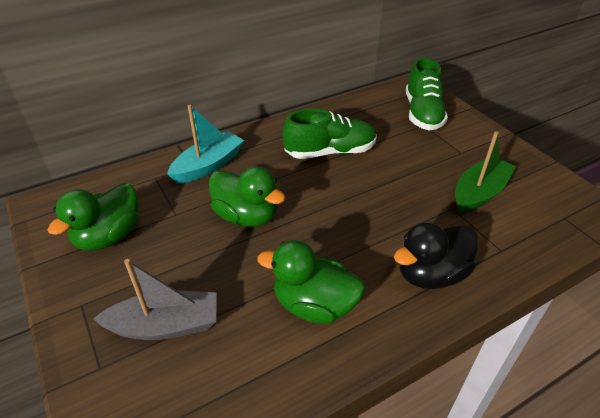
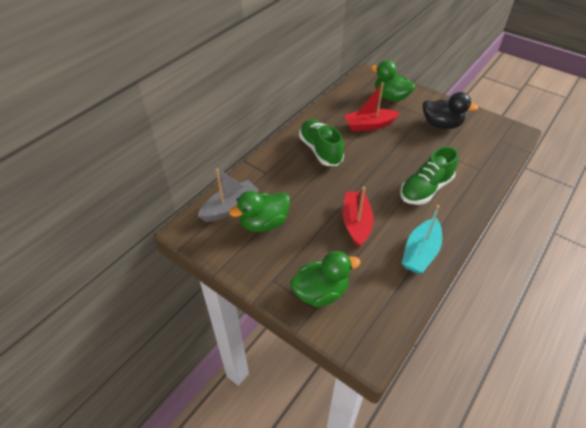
green boat: 1 -> 0
red boat: 0 -> 2

